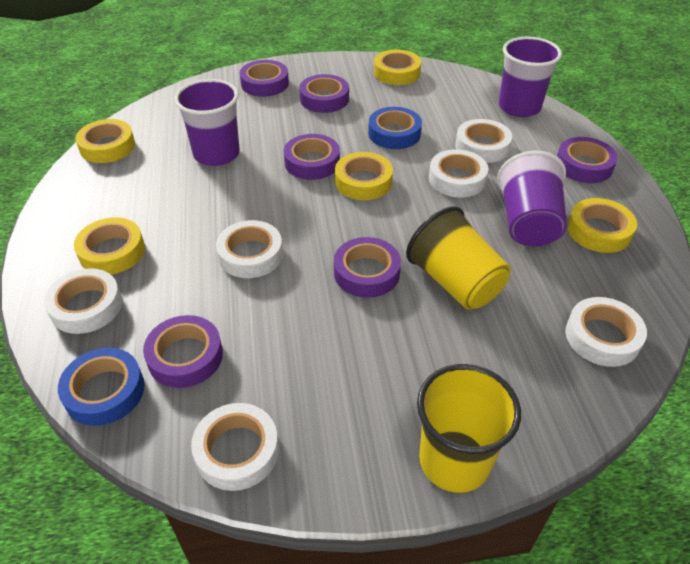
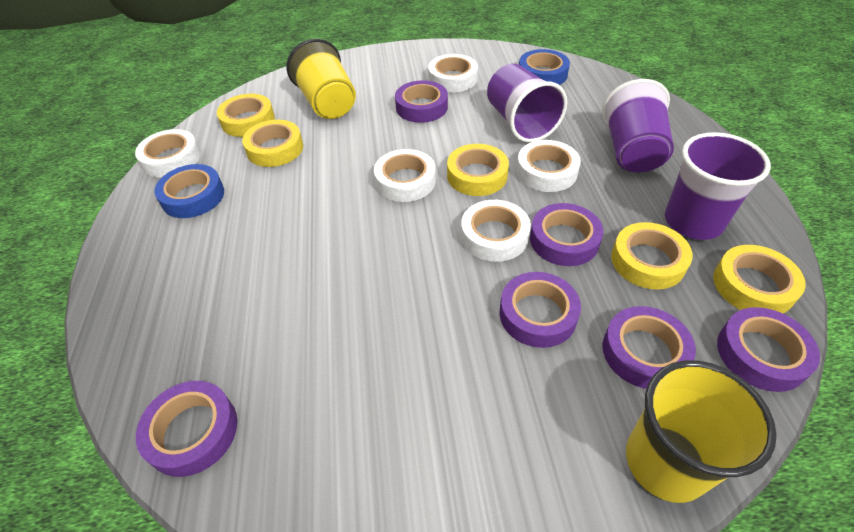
white tape: 6 -> 5

